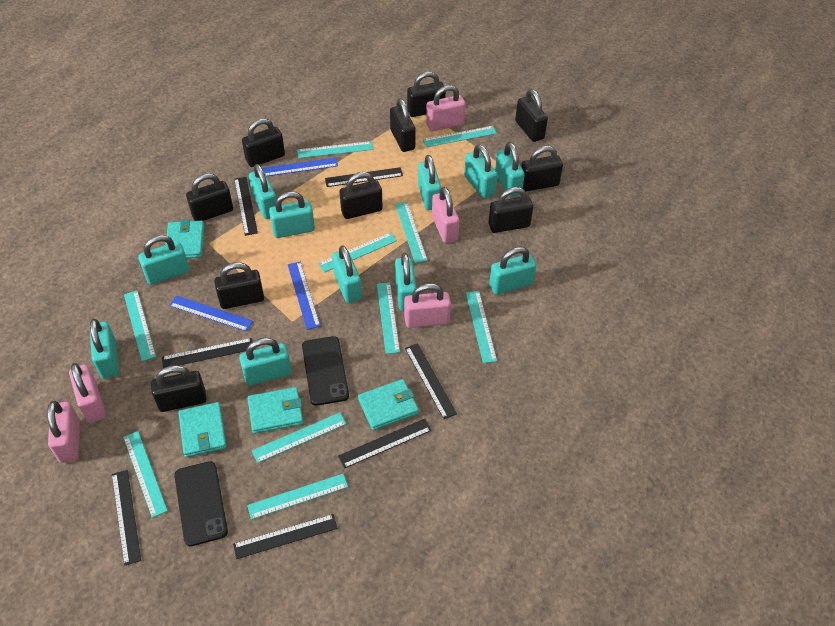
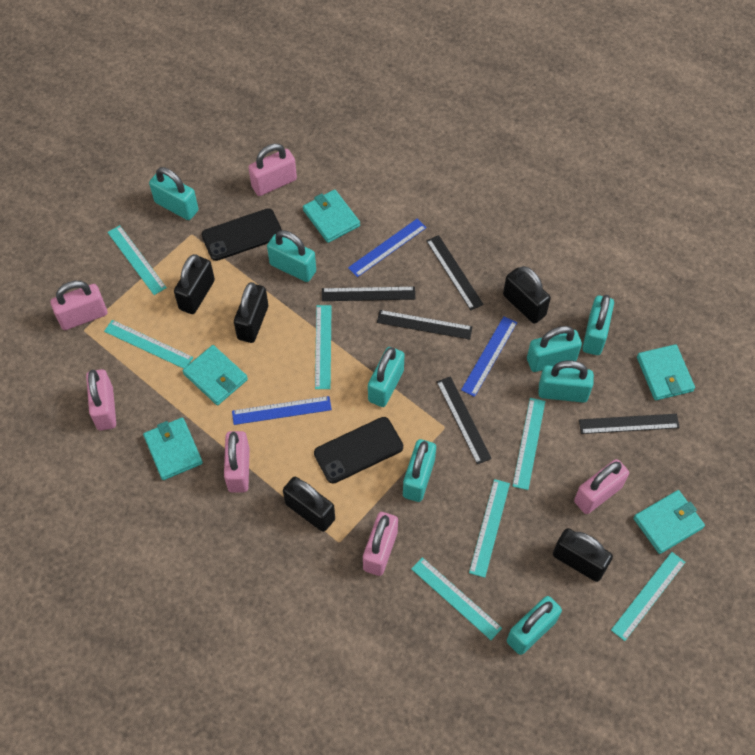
black padlock: 10 -> 5
black ruler: 7 -> 5
pink padlock: 5 -> 6
turquoise padlock: 11 -> 8
turquoise ruler: 10 -> 7
turquoise wallet: 4 -> 5

